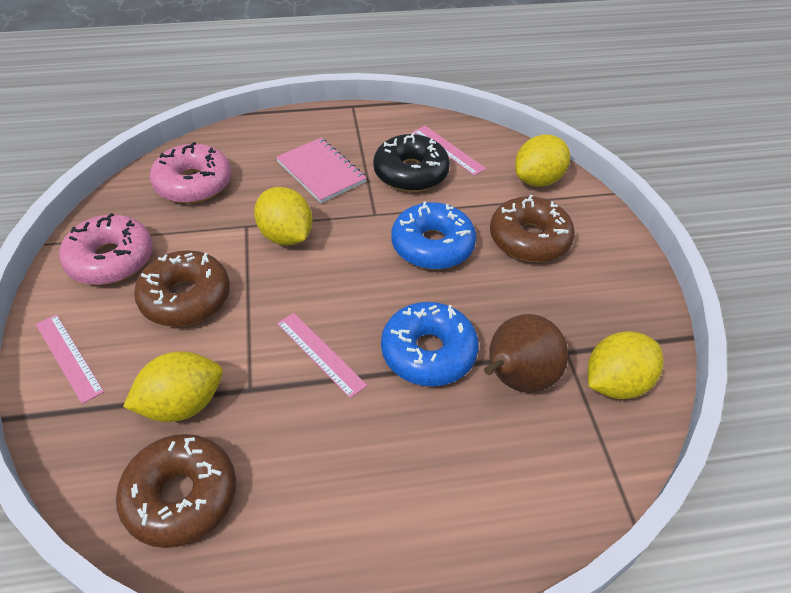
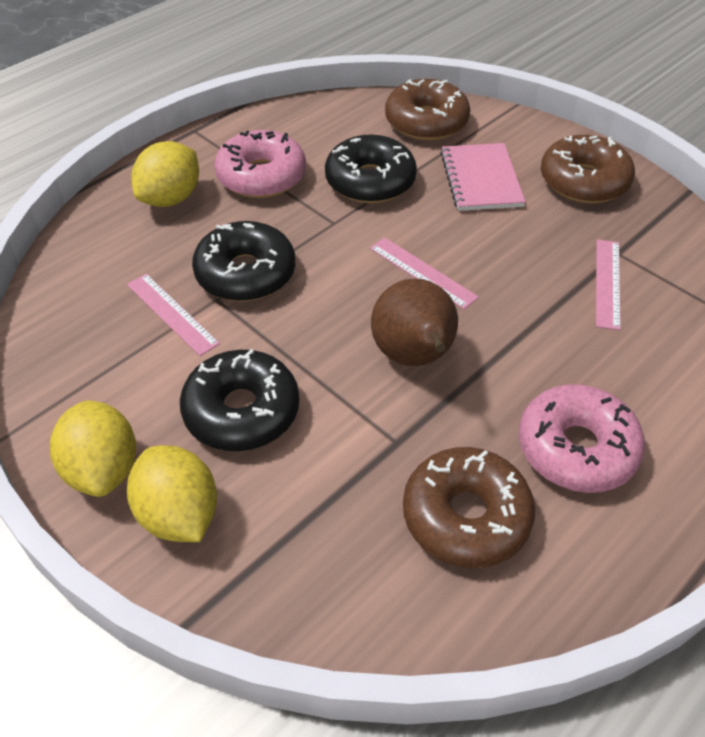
black donut: 1 -> 3
blue donut: 2 -> 0
yellow lemon: 4 -> 3

